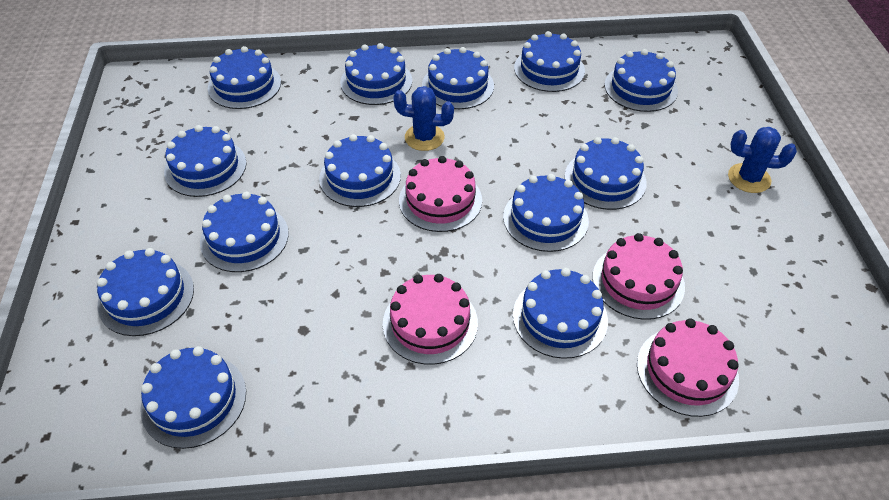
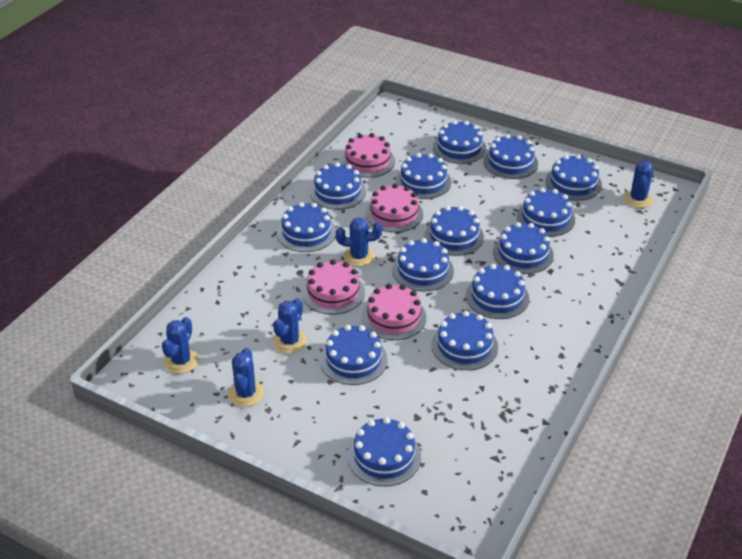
blue cactus: 2 -> 5
blue cake: 13 -> 14

